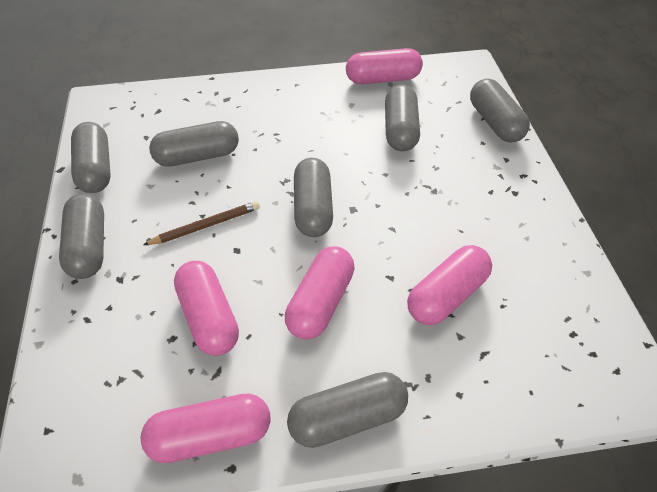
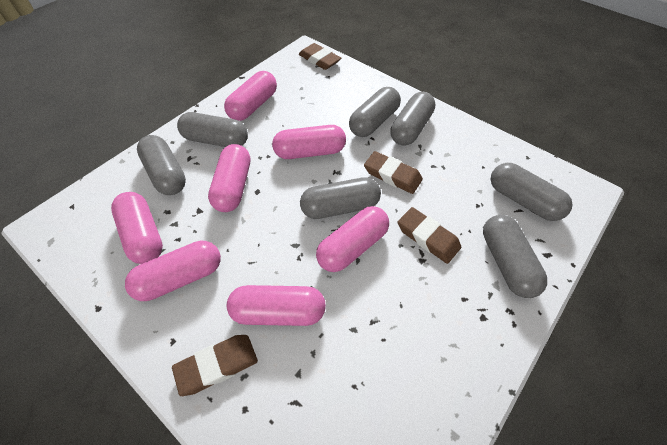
brown eraser: 0 -> 4
brown pencil: 1 -> 0
pink capsule: 5 -> 7

